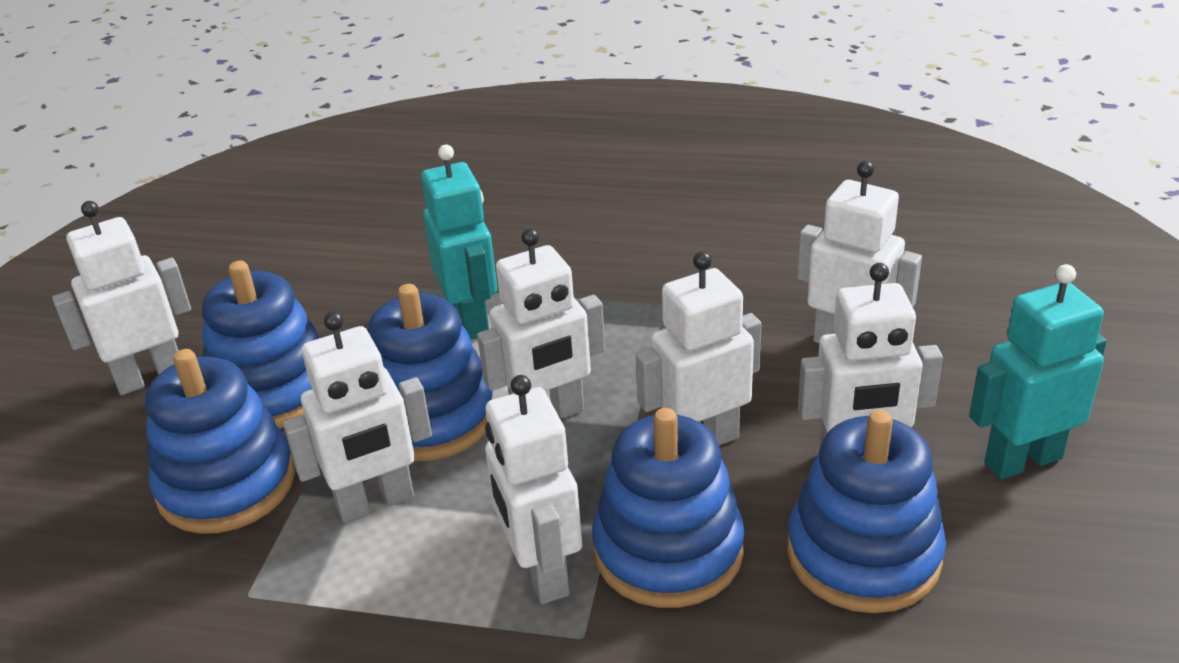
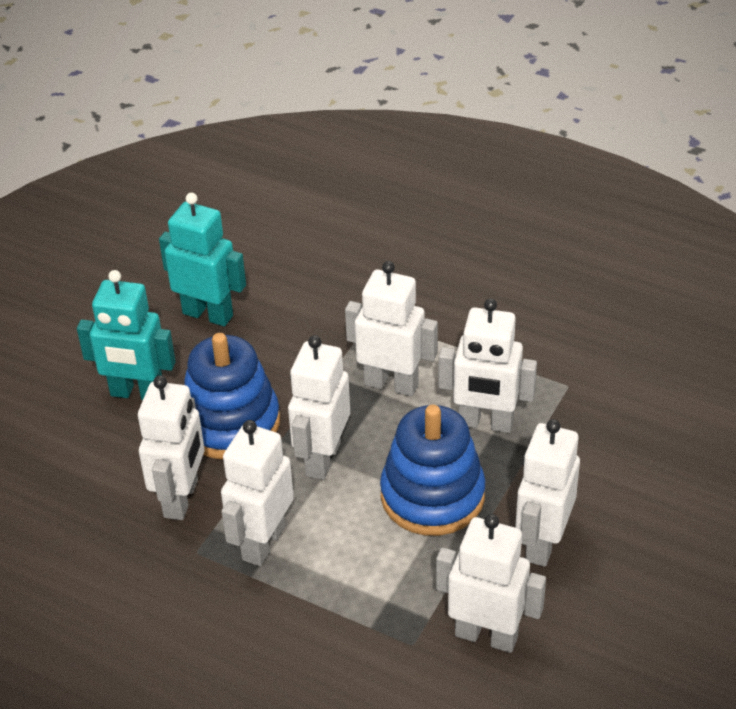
blue stacking toy: 5 -> 2

